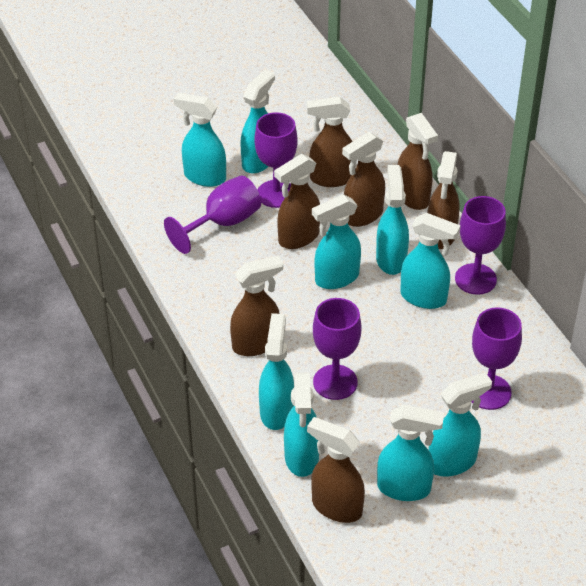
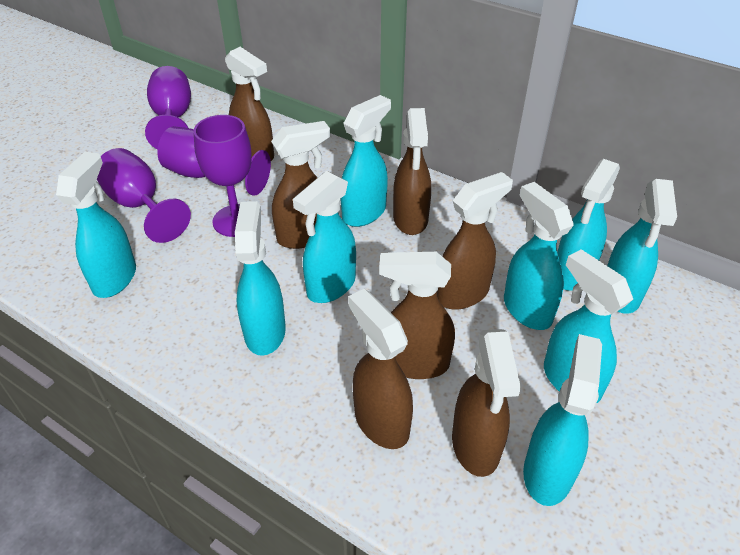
purple goblet: 5 -> 4

